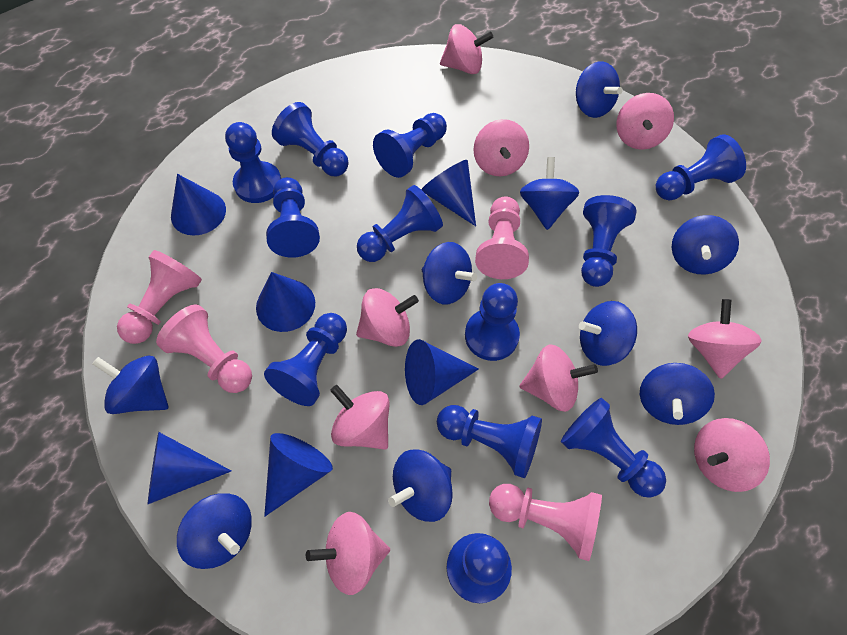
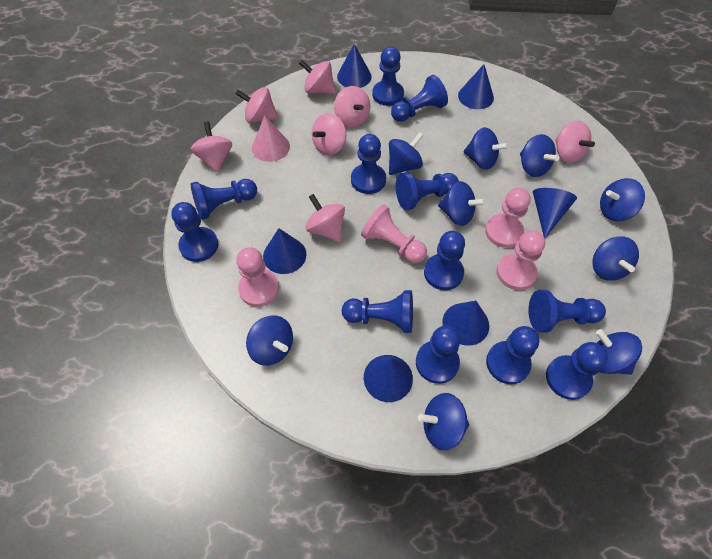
pink cone: 0 -> 1
pink spinning top: 9 -> 7

